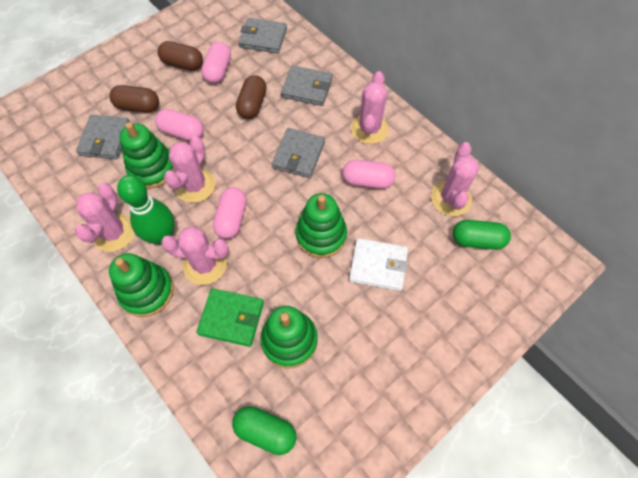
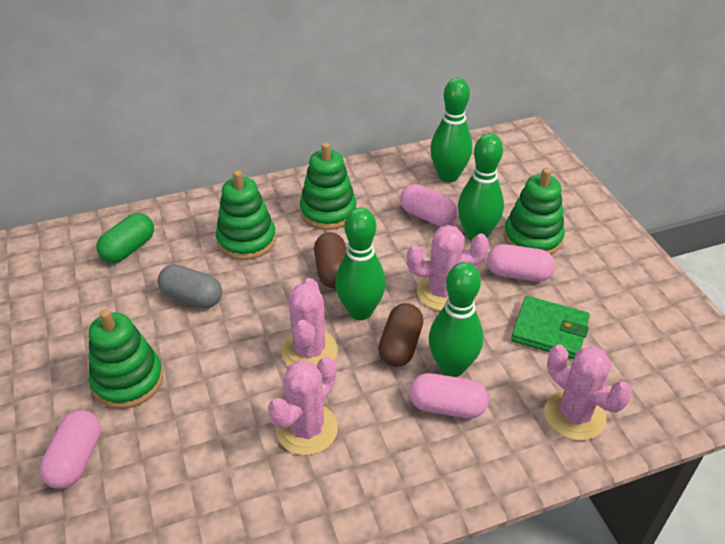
brown capsule: 3 -> 2
green bowling pin: 1 -> 4
green capsule: 2 -> 1
grey capsule: 0 -> 1
grey wallet: 4 -> 0
pink cactus: 5 -> 4
white wallet: 1 -> 0

